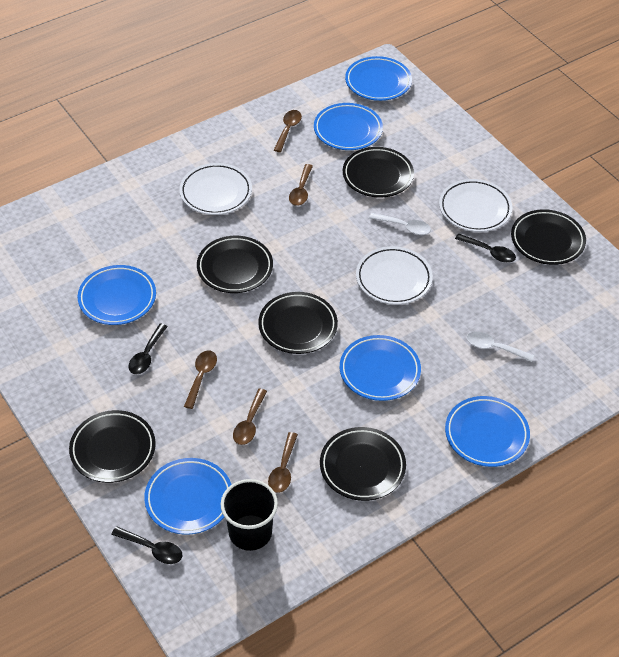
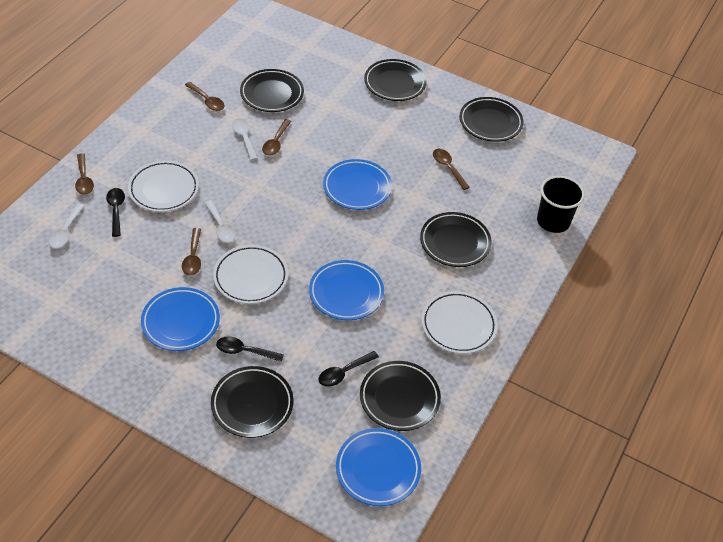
blue plate: 6 -> 4
white spoon: 2 -> 3

